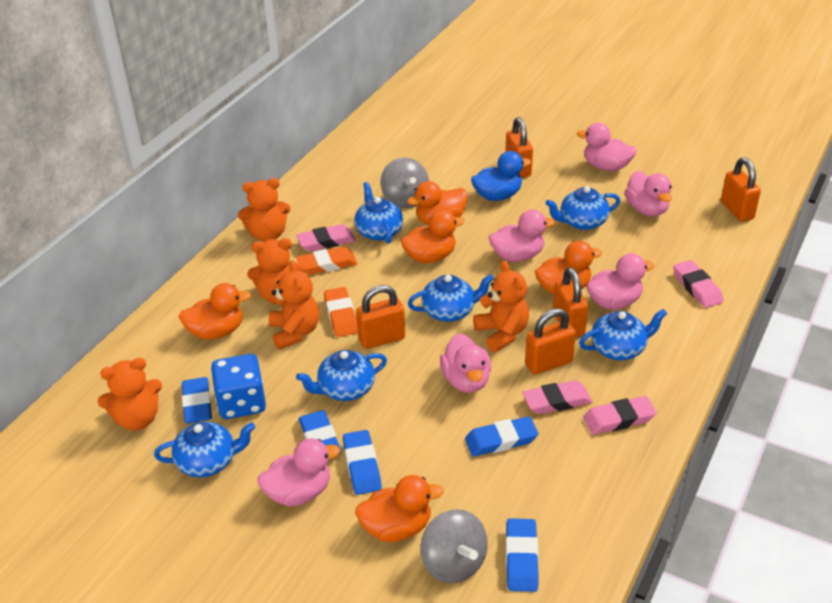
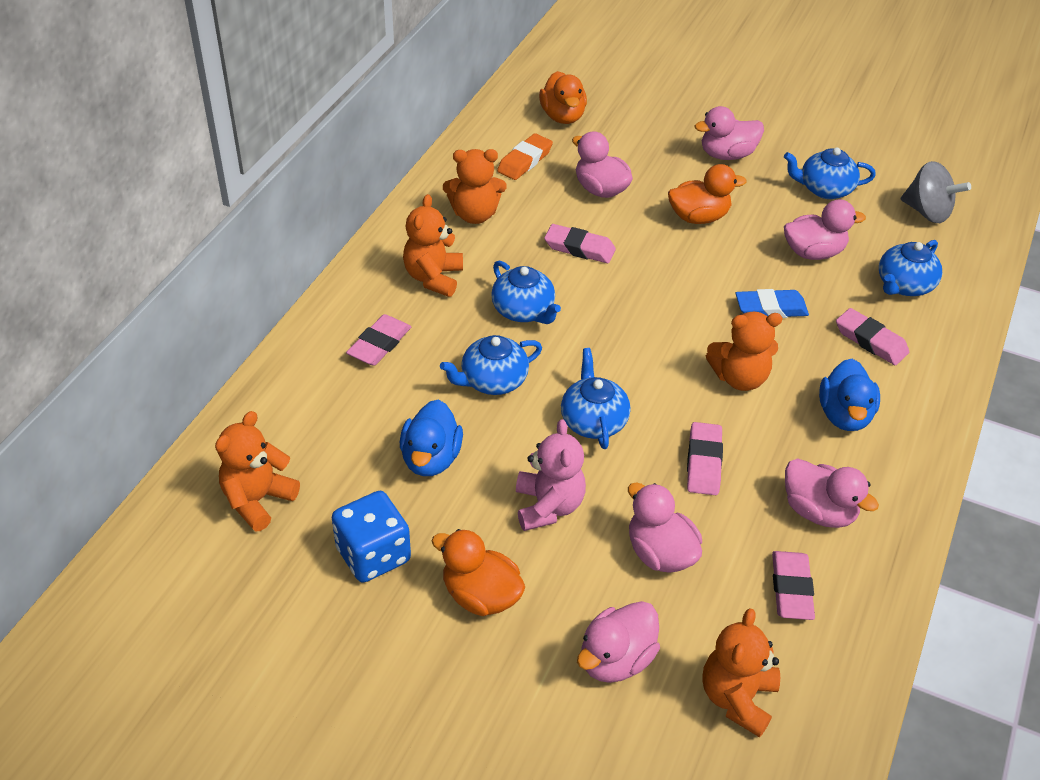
blue duck: 1 -> 2
blue eraser: 5 -> 1
blue teapot: 6 -> 5
grey spinning top: 2 -> 1
orange duck: 5 -> 3
orange eraser: 2 -> 1
orange padlock: 5 -> 0
pink eraser: 4 -> 5
pink teddy bear: 0 -> 1

